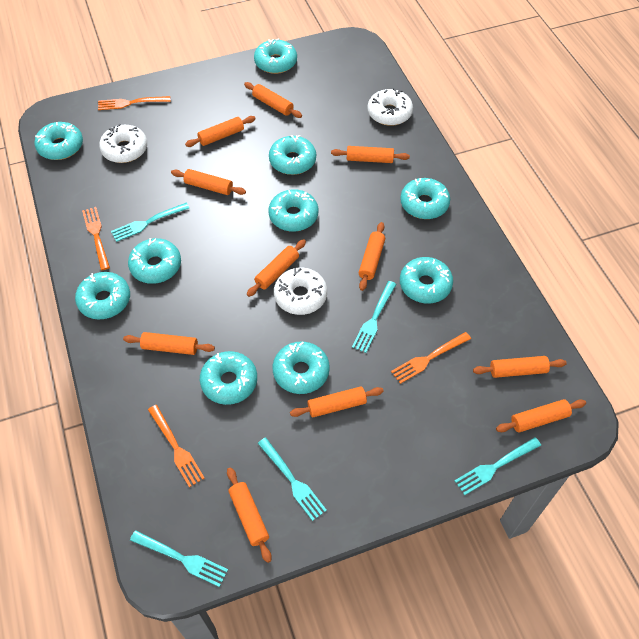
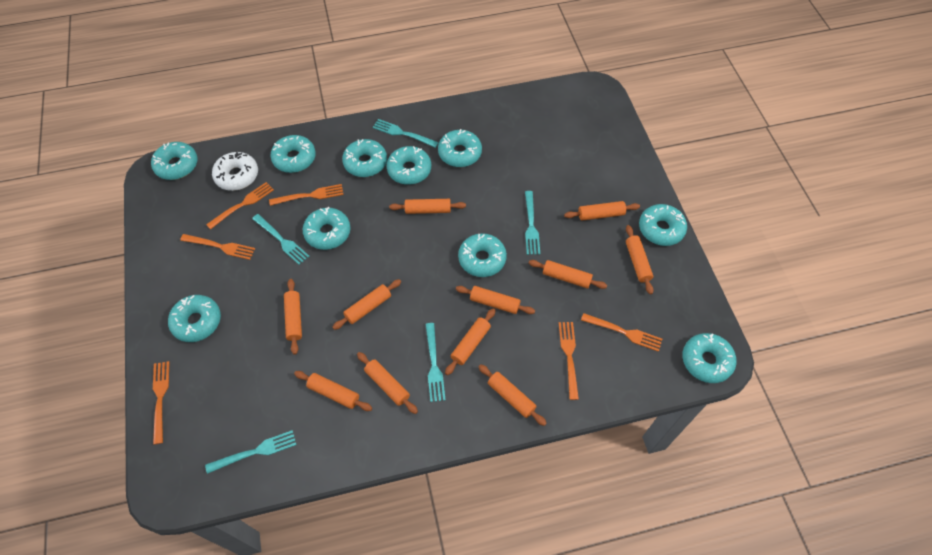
orange fork: 4 -> 6
white donut: 3 -> 1

